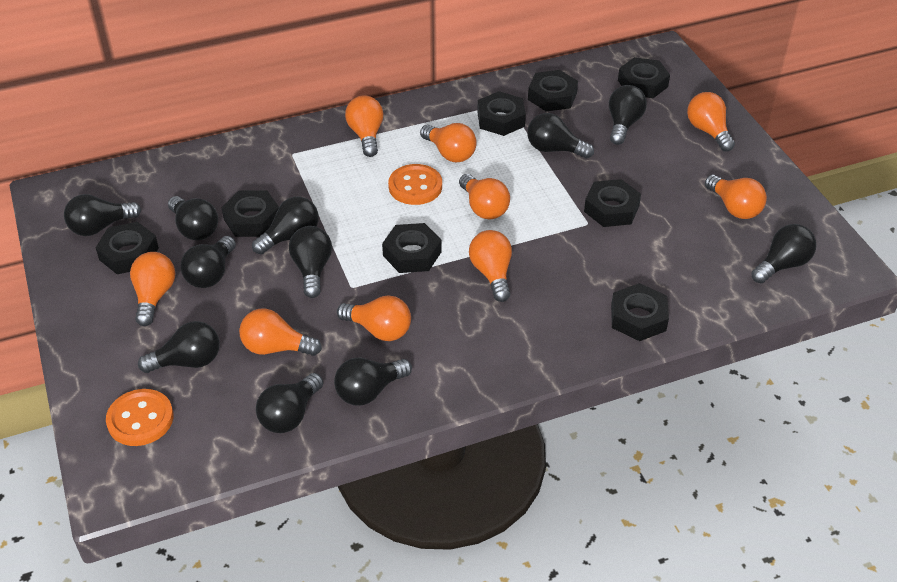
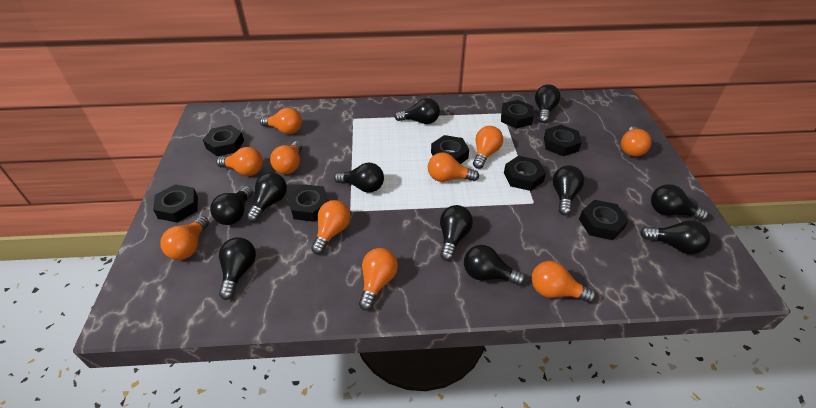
orange button: 2 -> 0
orange light bulb: 9 -> 10

